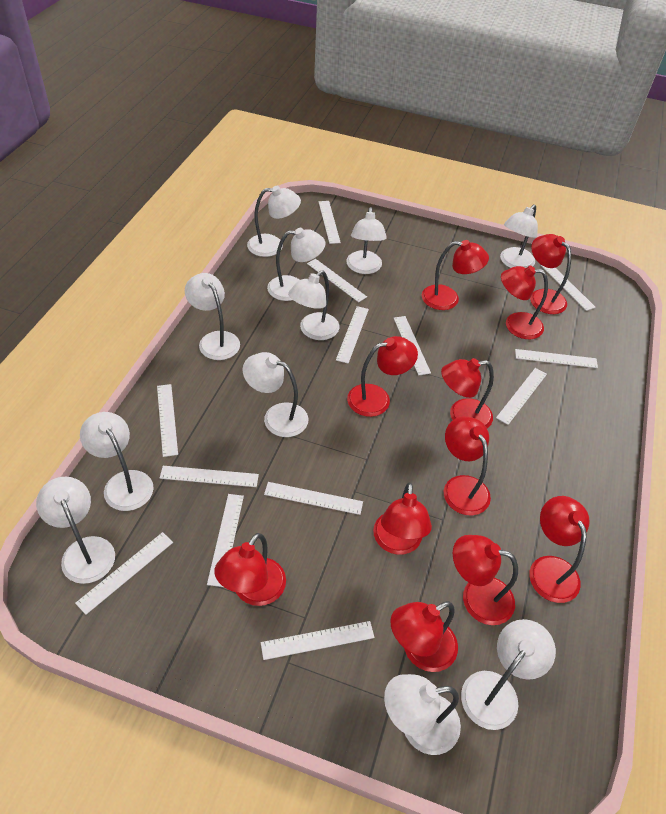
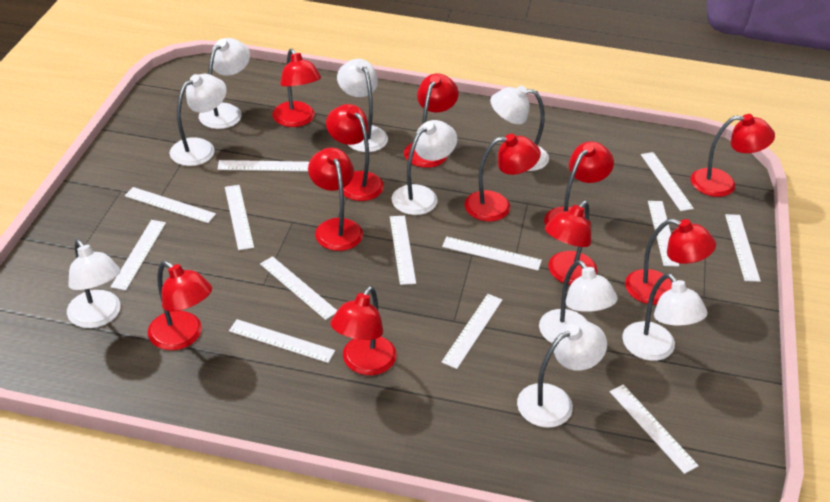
white lamp: 11 -> 9

